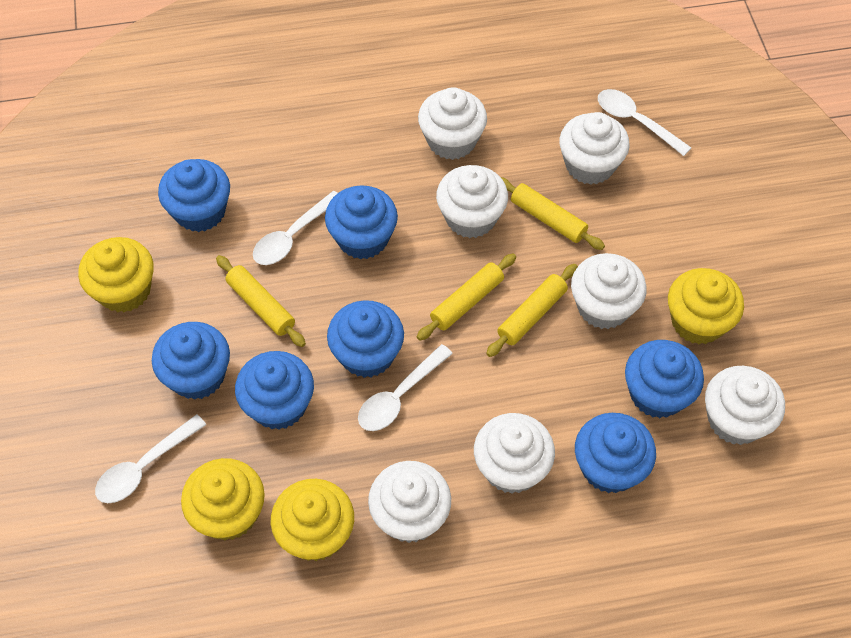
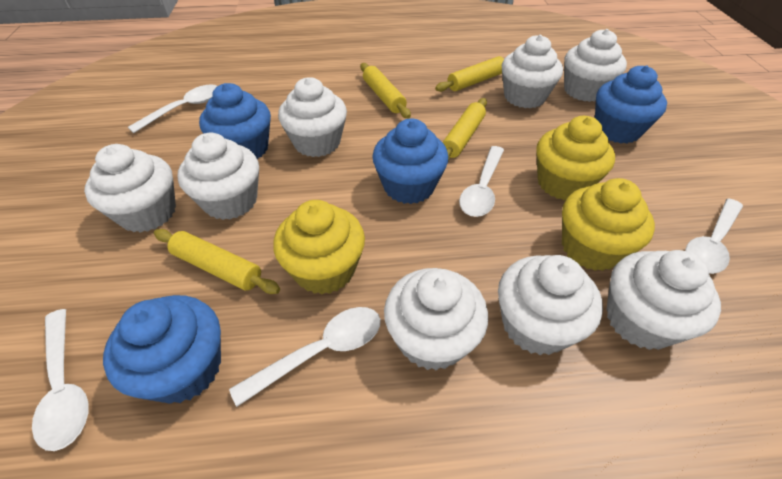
blue cupcake: 7 -> 4
white cupcake: 7 -> 8
white spoon: 4 -> 5
yellow cupcake: 4 -> 3

